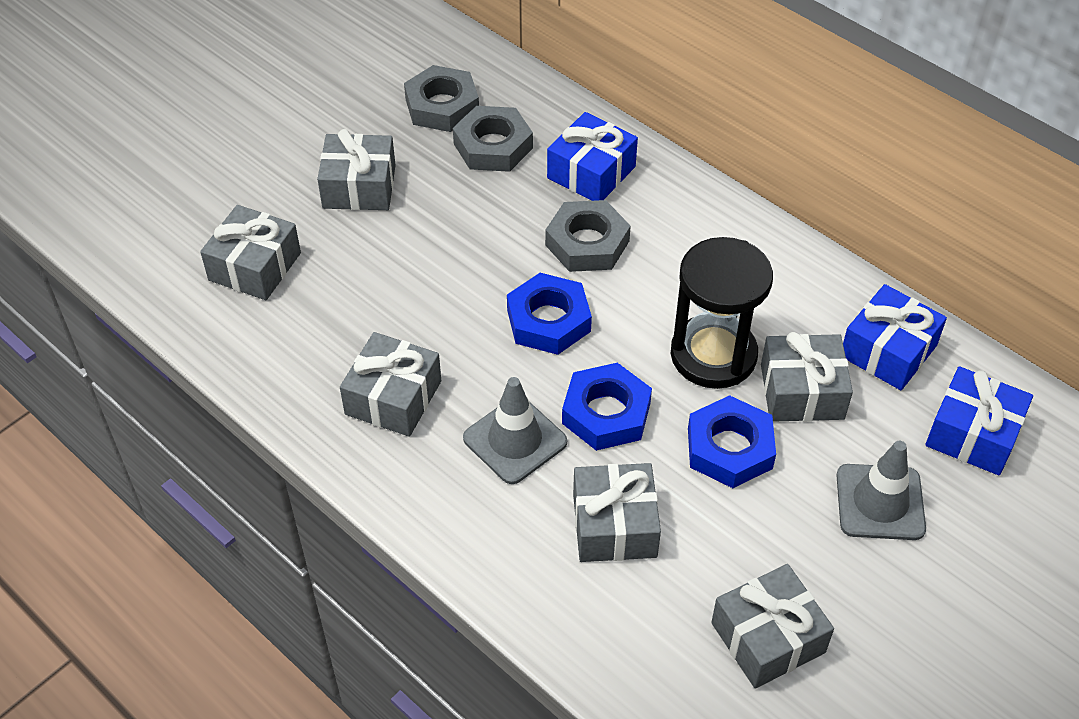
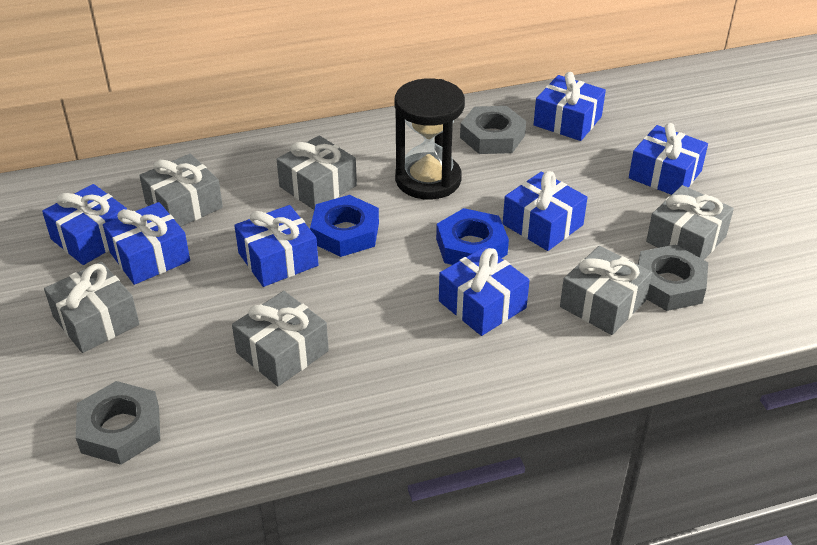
blue gift: 3 -> 7
blue nut: 3 -> 2
grey traffic cone: 2 -> 0

